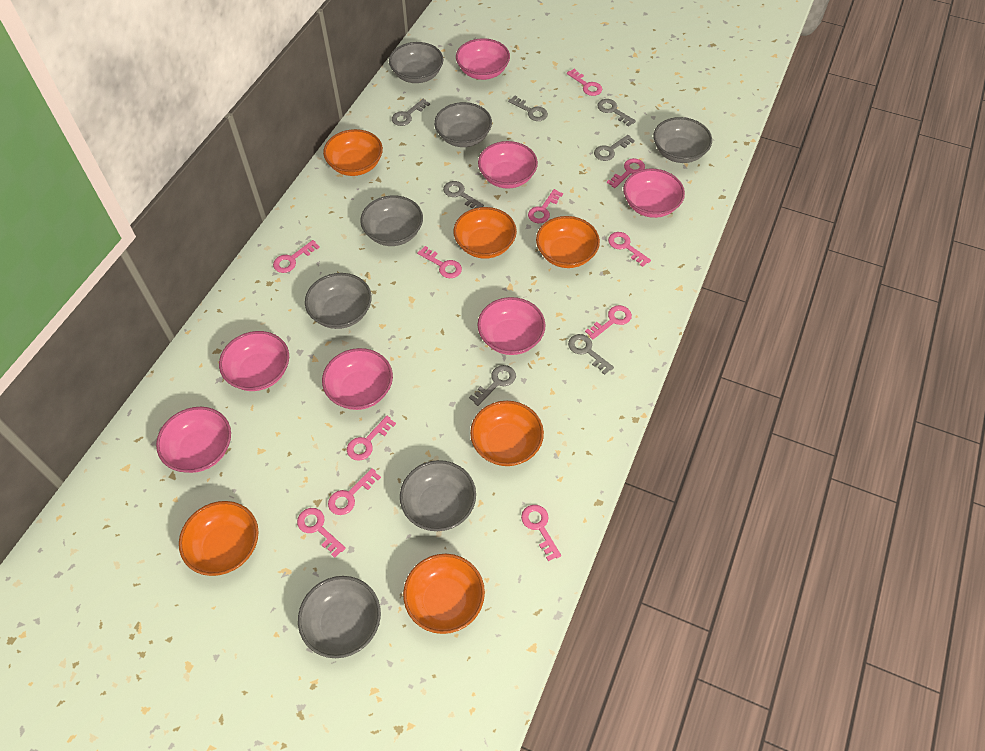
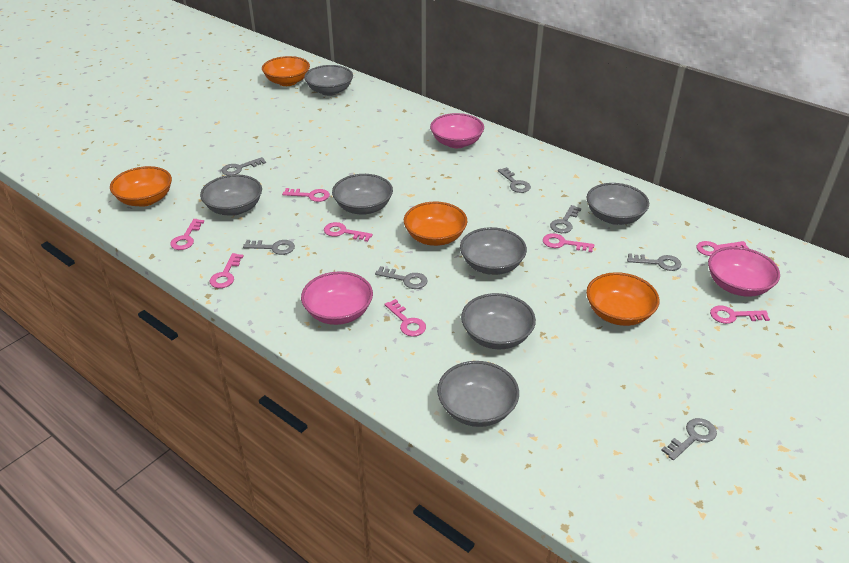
orange bowl: 6 -> 4
pink bowl: 7 -> 3
pink key: 11 -> 8

